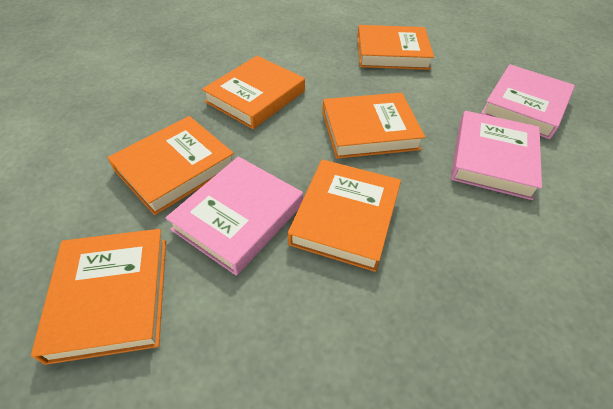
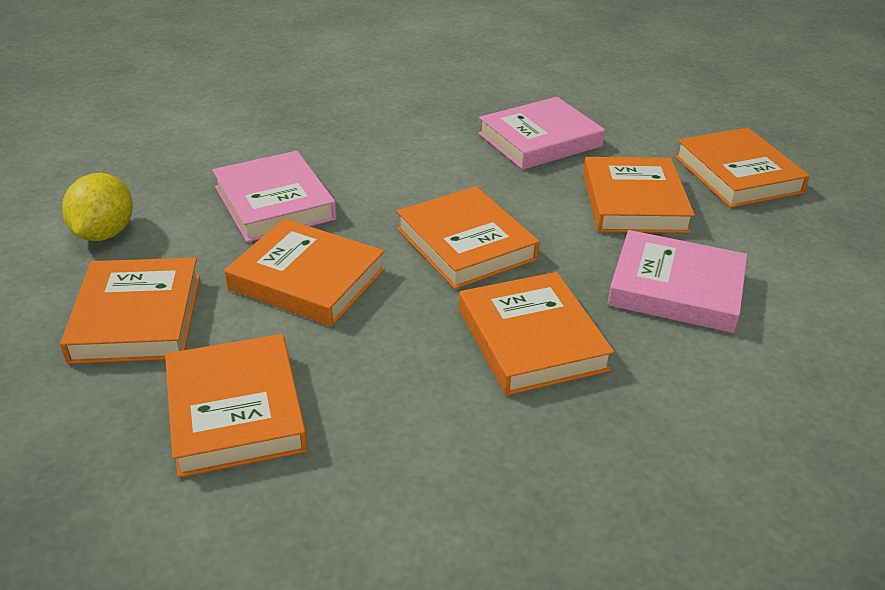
orange book: 6 -> 7
yellow lemon: 0 -> 1

